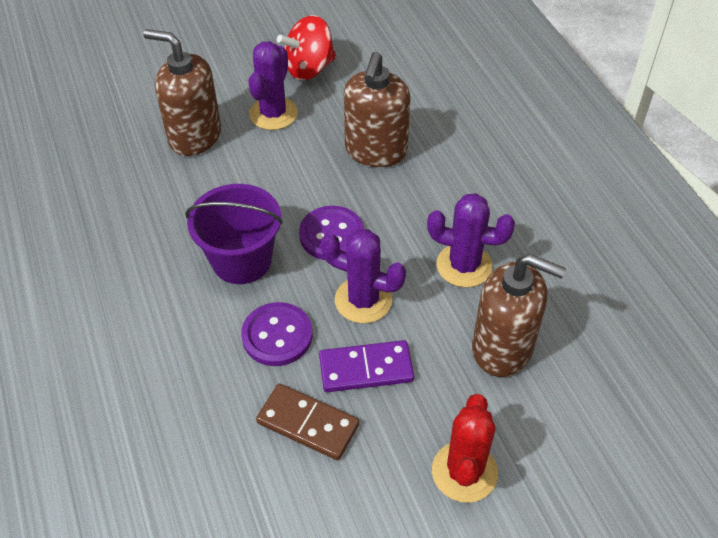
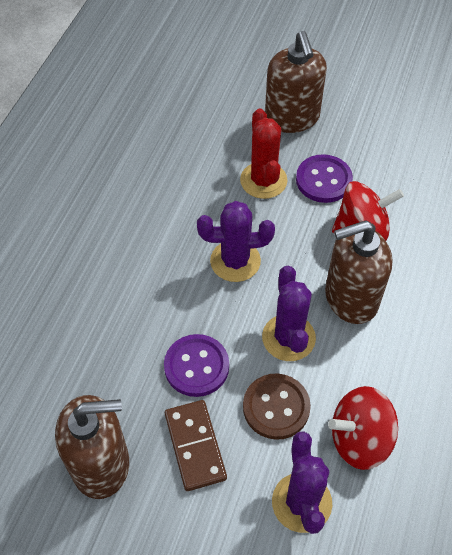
brown button: 0 -> 1
purple bucket: 1 -> 0
purple domino: 1 -> 0
red spinning top: 1 -> 2

